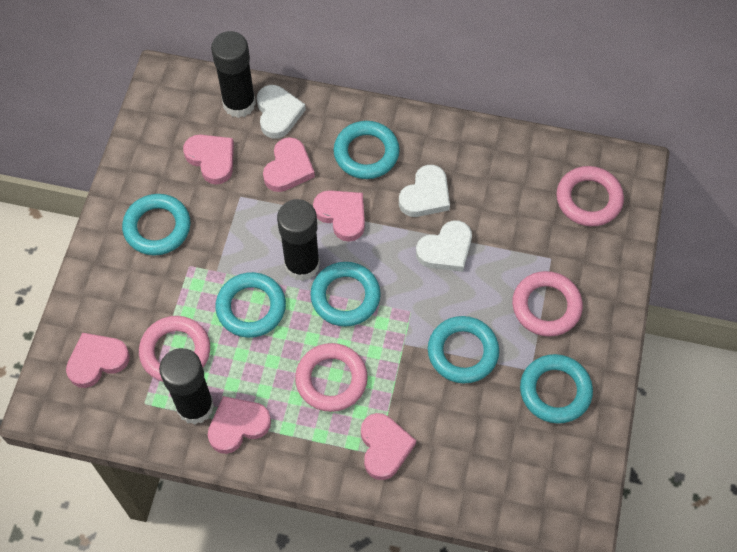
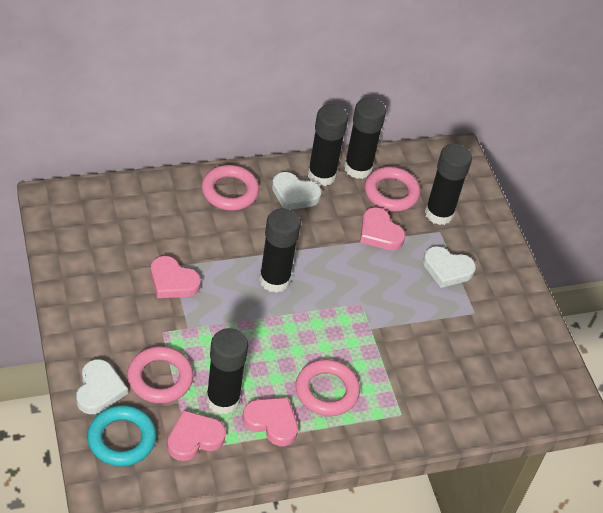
black glue stick: 3 -> 5
pink heart: 6 -> 4
turquoise ring: 6 -> 1

